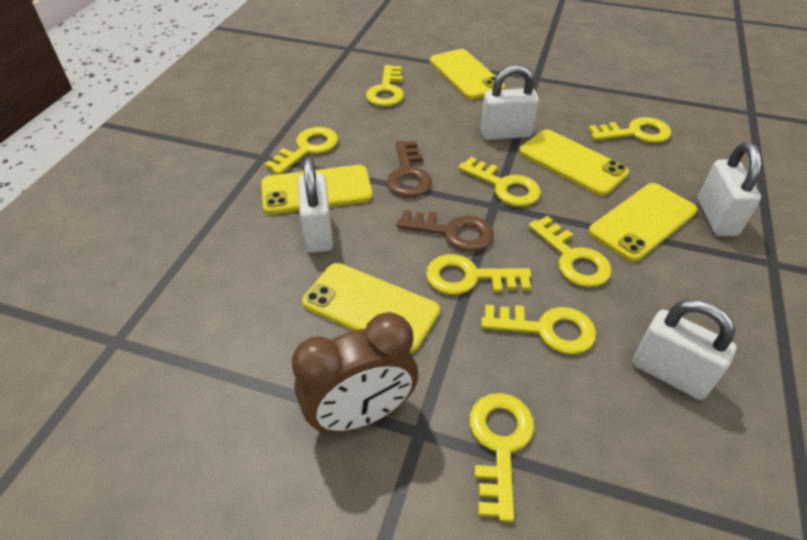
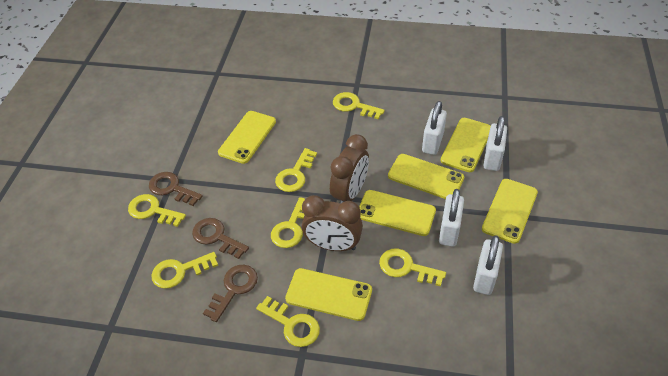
brown clock: 1 -> 2
brown key: 2 -> 3
yellow key: 8 -> 7
yellow phone: 5 -> 6

